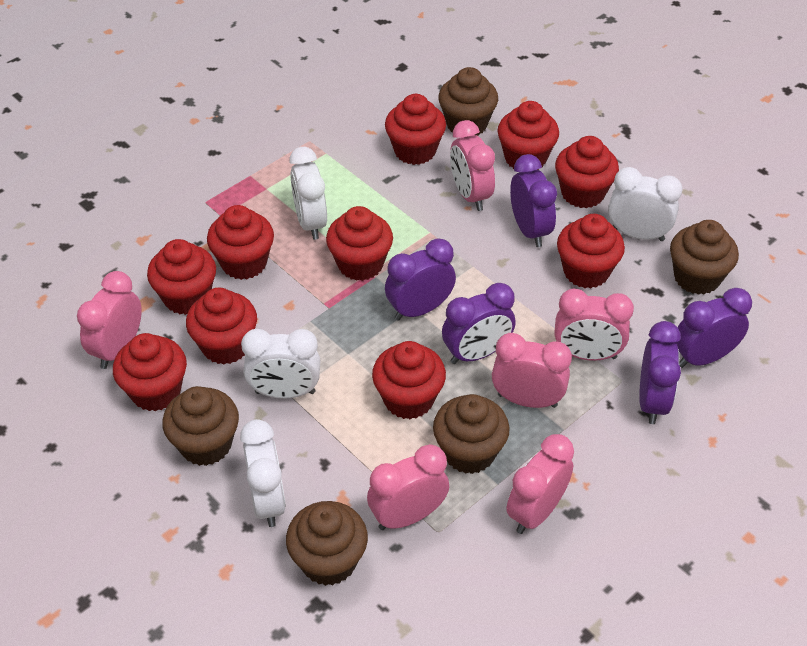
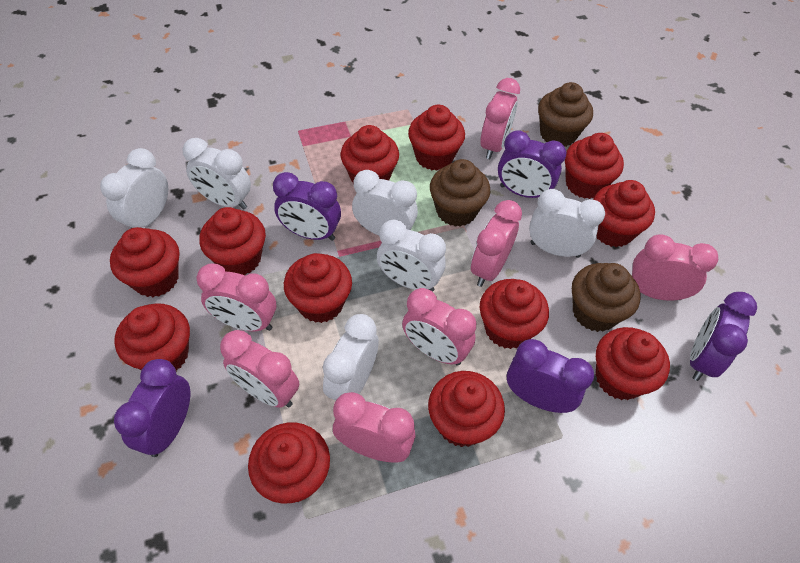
brown cupcake: 5 -> 3
pink clock: 6 -> 7
red cupcake: 10 -> 12
white clock: 4 -> 6

